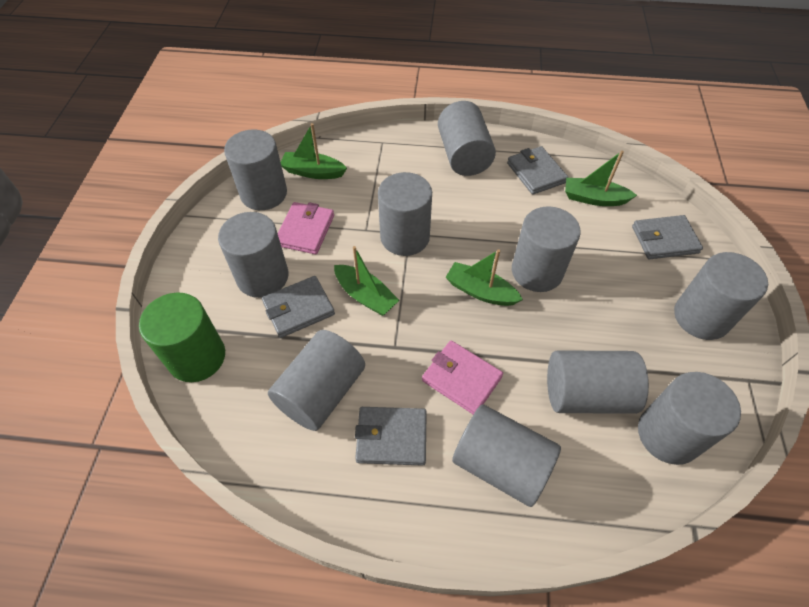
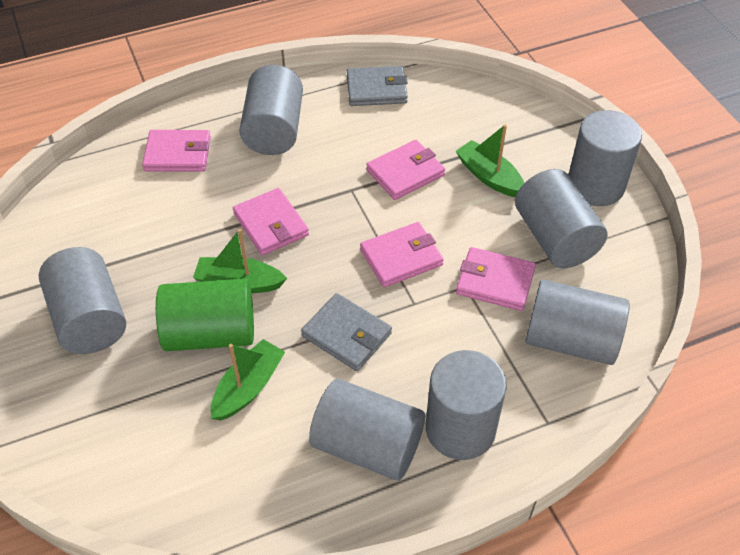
green boat: 4 -> 3
grey cylinder: 10 -> 7
grey wallet: 4 -> 2
pink wallet: 2 -> 5

